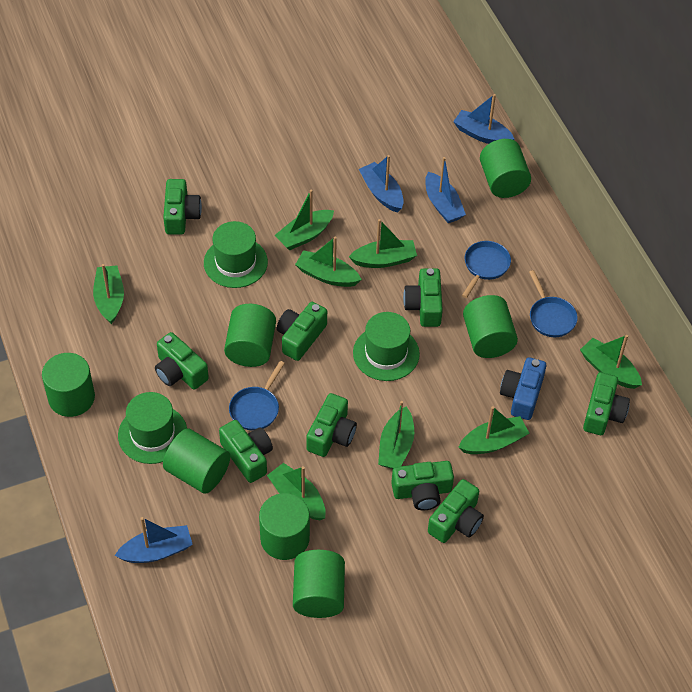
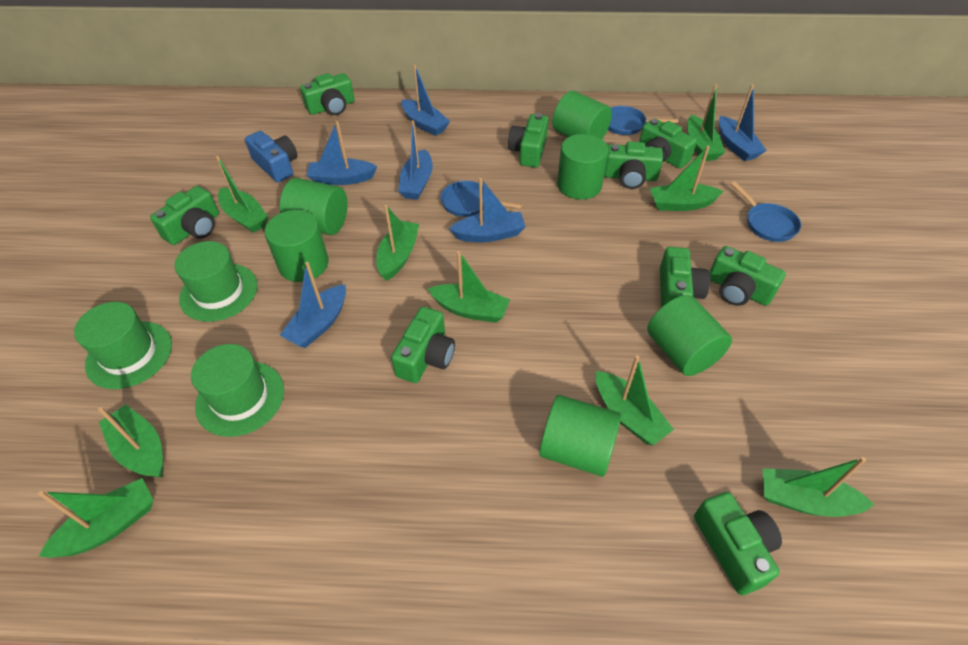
blue boat: 4 -> 6
green boat: 8 -> 9
green cylinder: 7 -> 6

